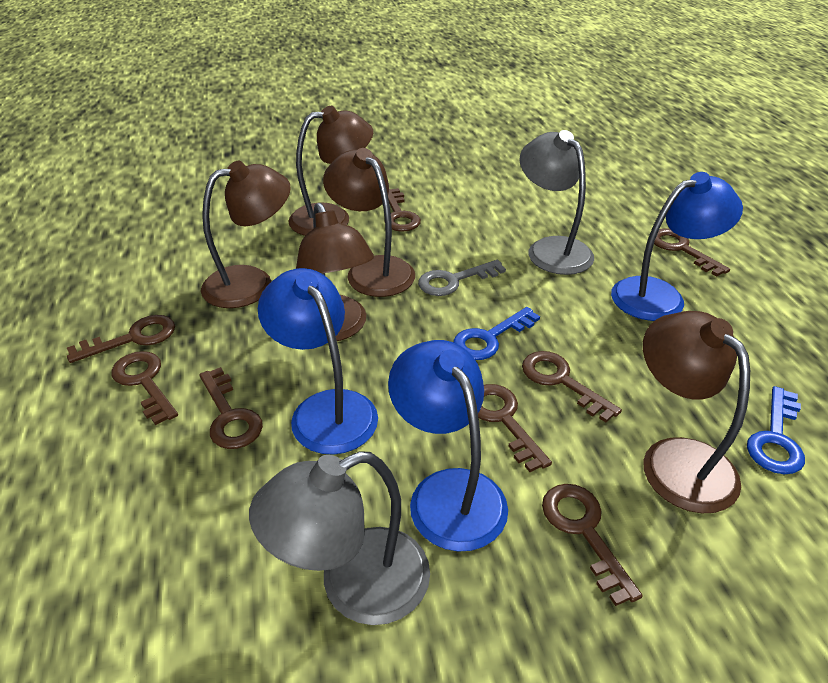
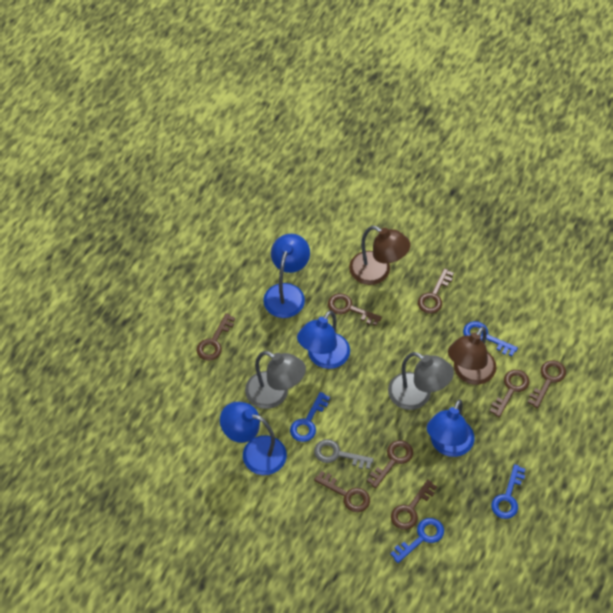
blue key: 2 -> 4
blue lamp: 3 -> 4
brown lamp: 5 -> 2

